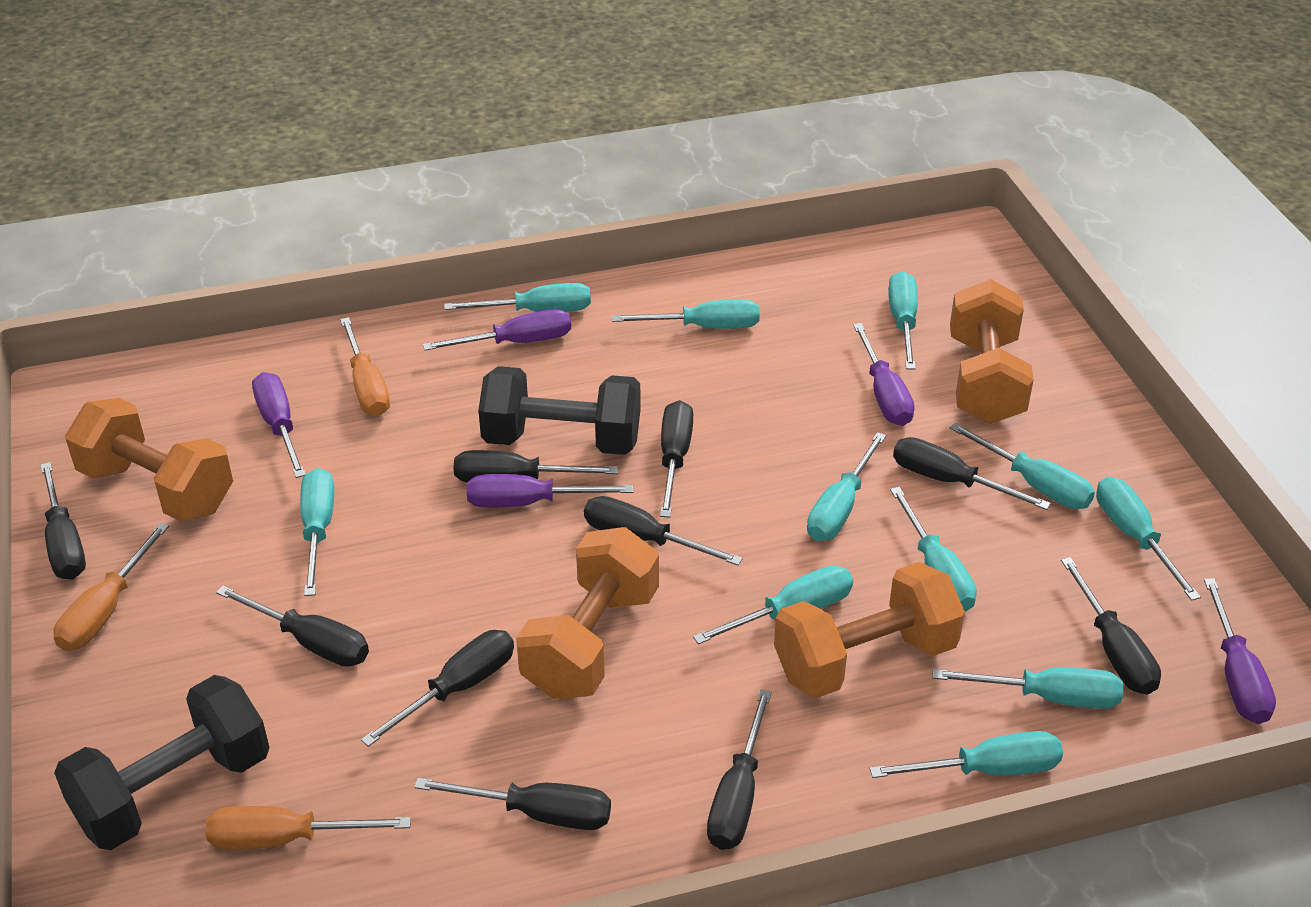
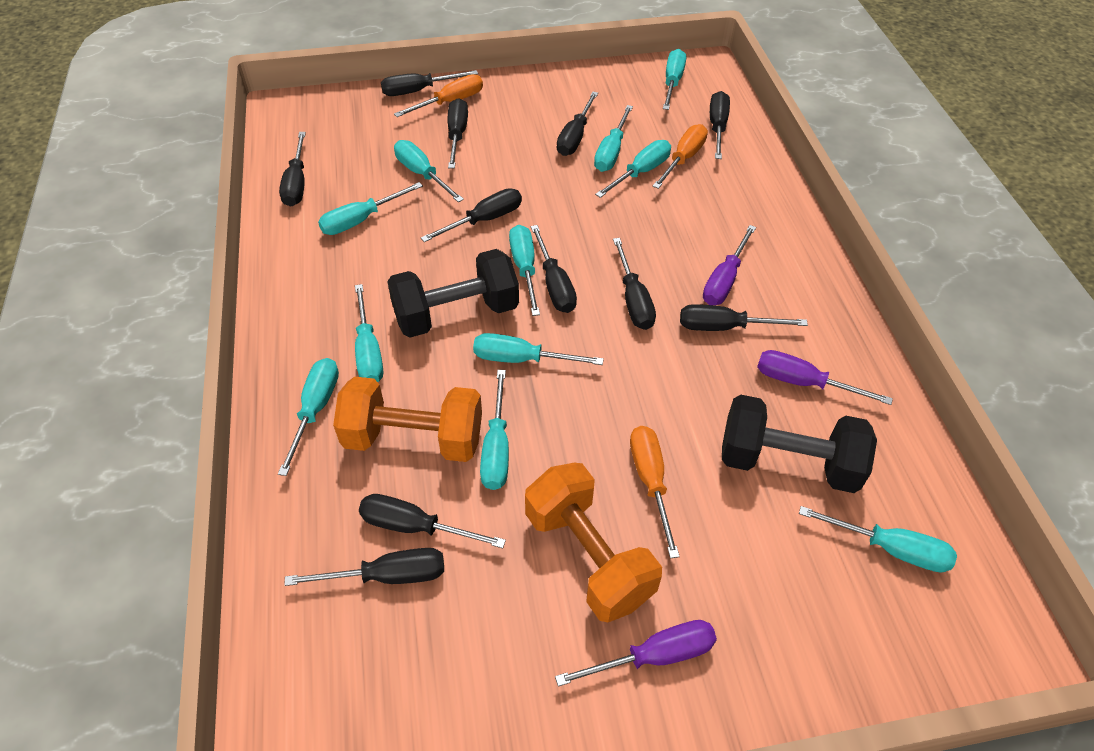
black screwdriver: 10 -> 11
orange dumbbell: 4 -> 2
purple screwdriver: 5 -> 3

